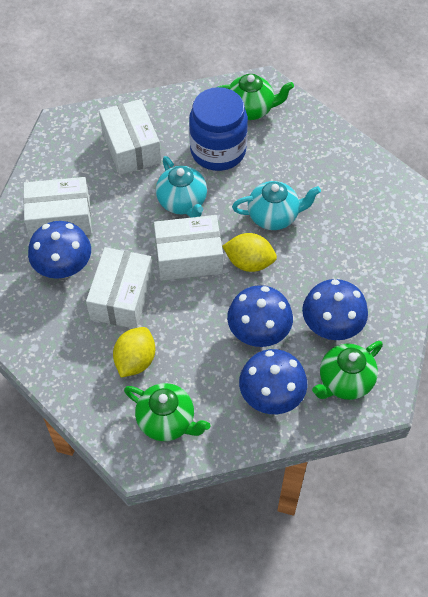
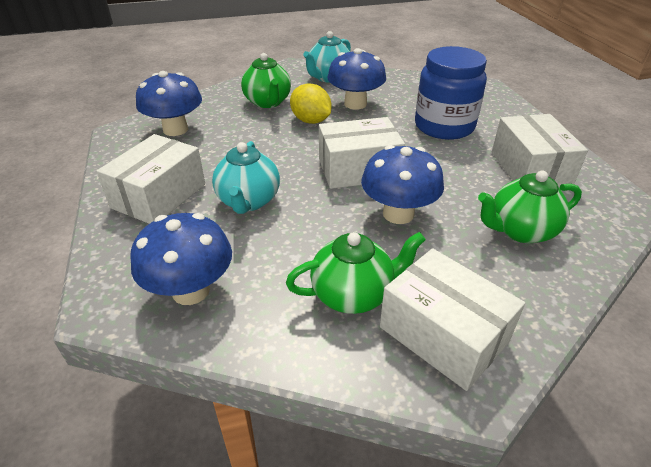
yellow lemon: 2 -> 1

